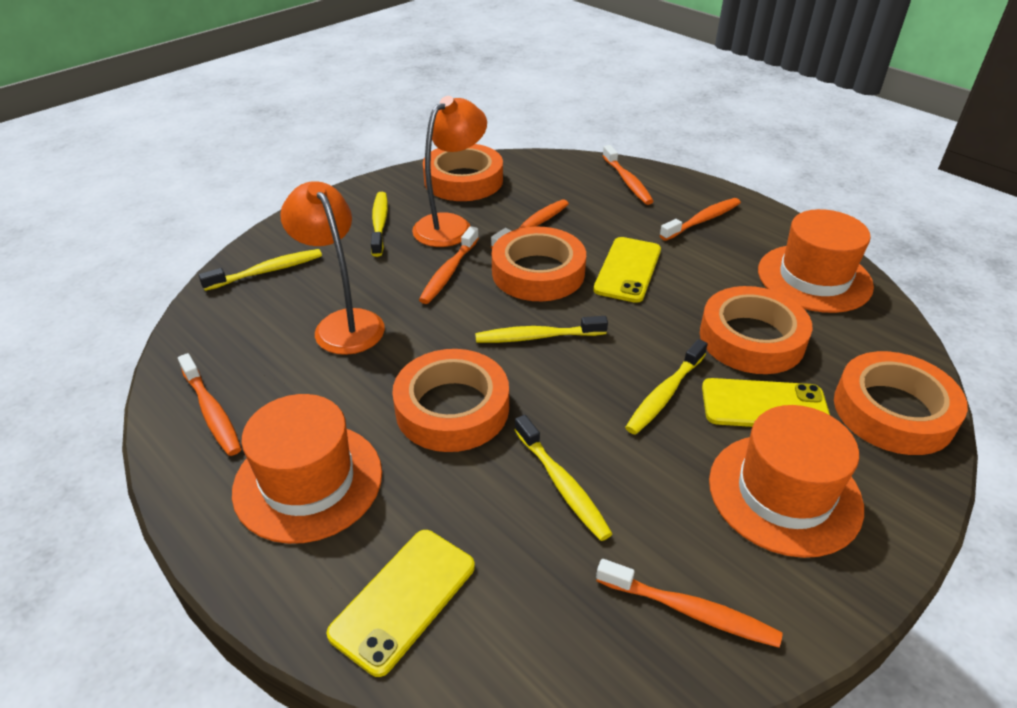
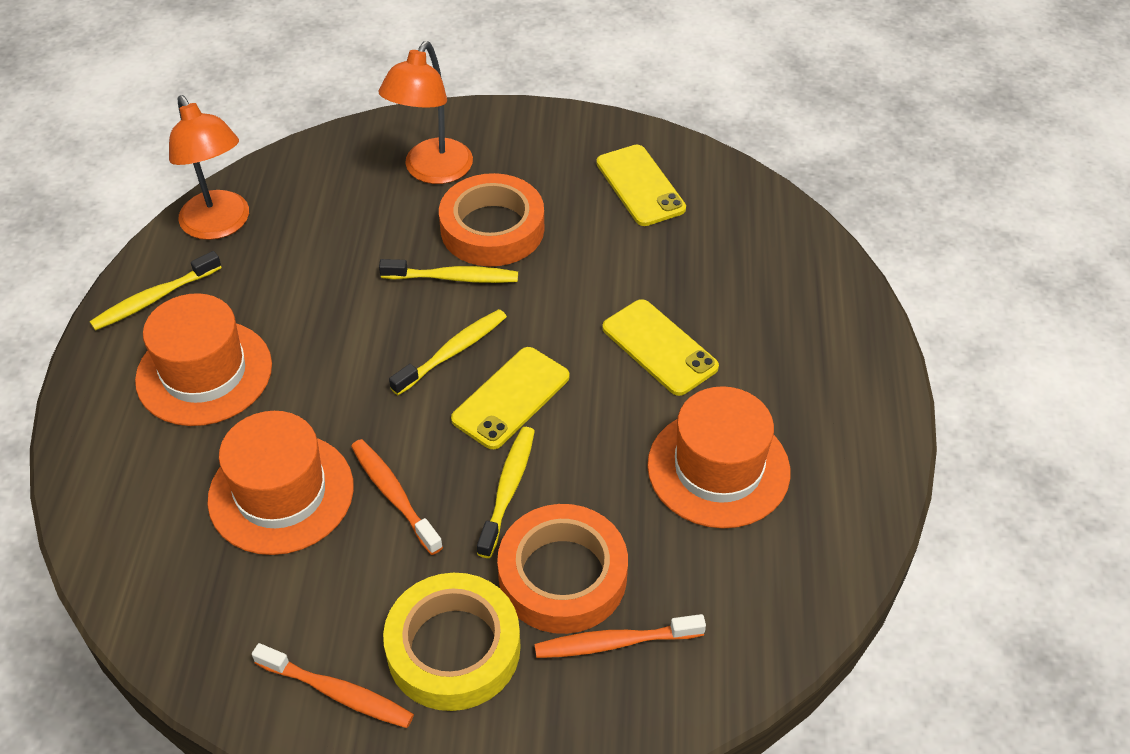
orange tape: 5 -> 2
orange toothbrush: 6 -> 3
yellow tape: 0 -> 1
yellow toothbrush: 5 -> 4

